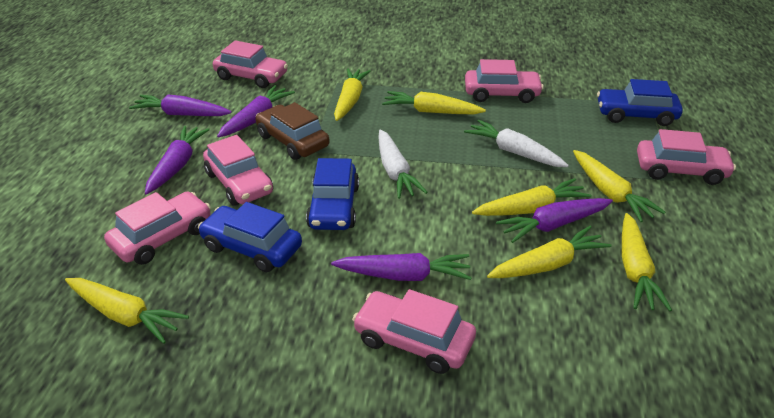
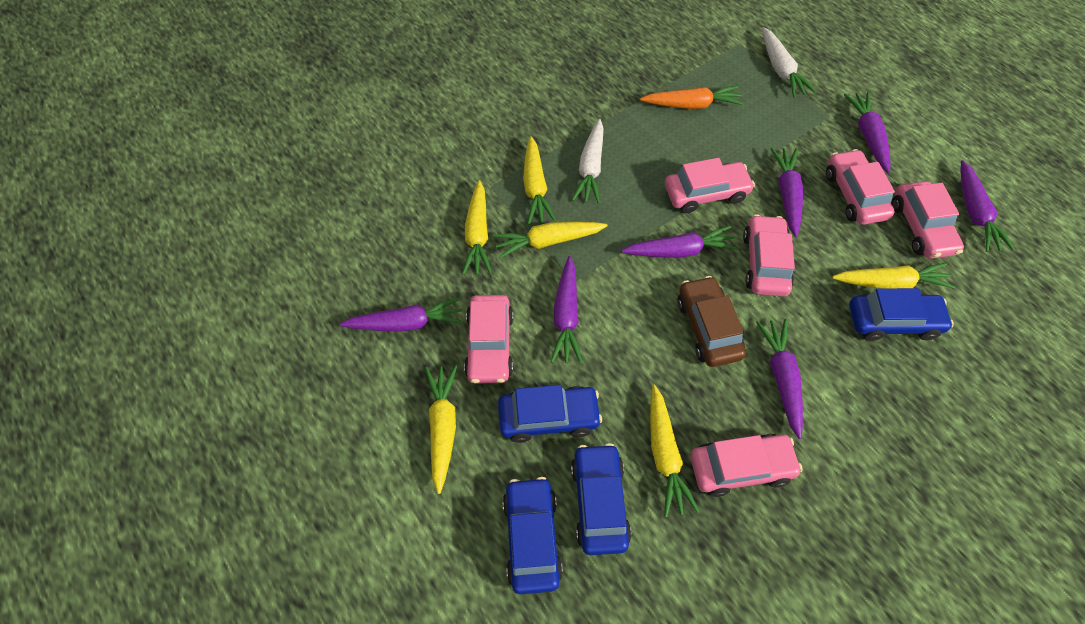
blue car: 3 -> 4
orange carrot: 0 -> 1
purple carrot: 5 -> 7
yellow carrot: 7 -> 6

